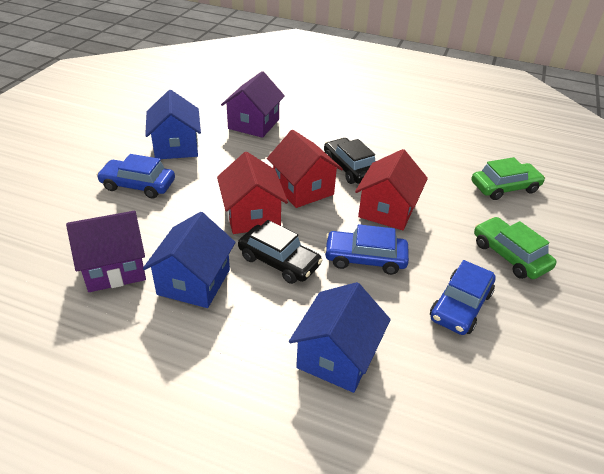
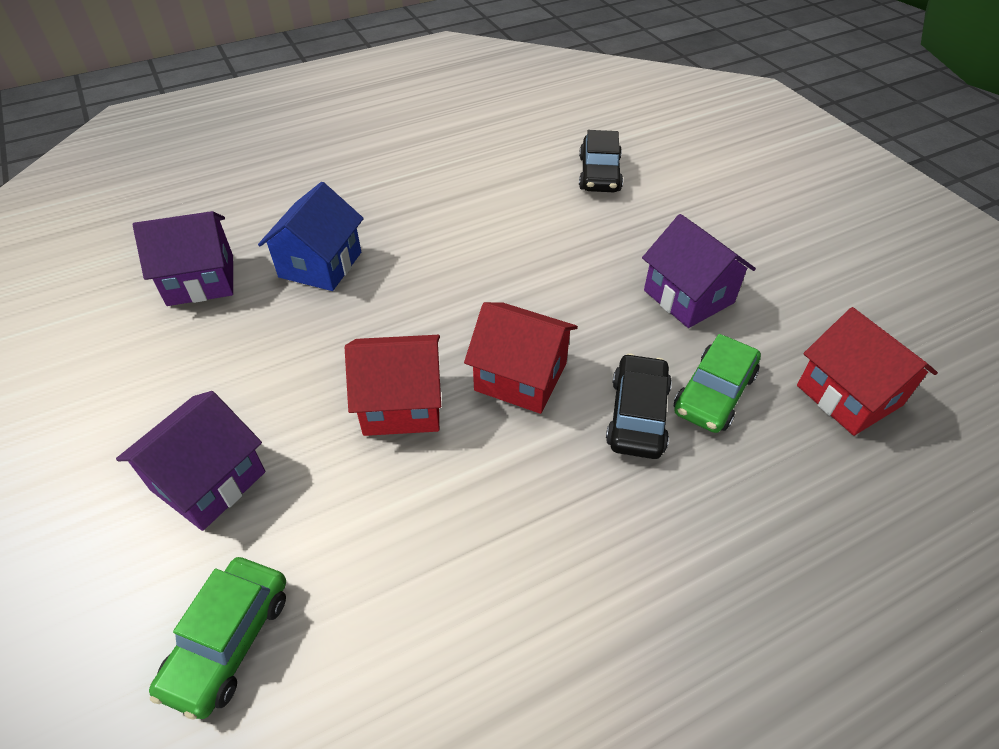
blue car: 3 -> 0
blue house: 3 -> 1
purple house: 2 -> 3

